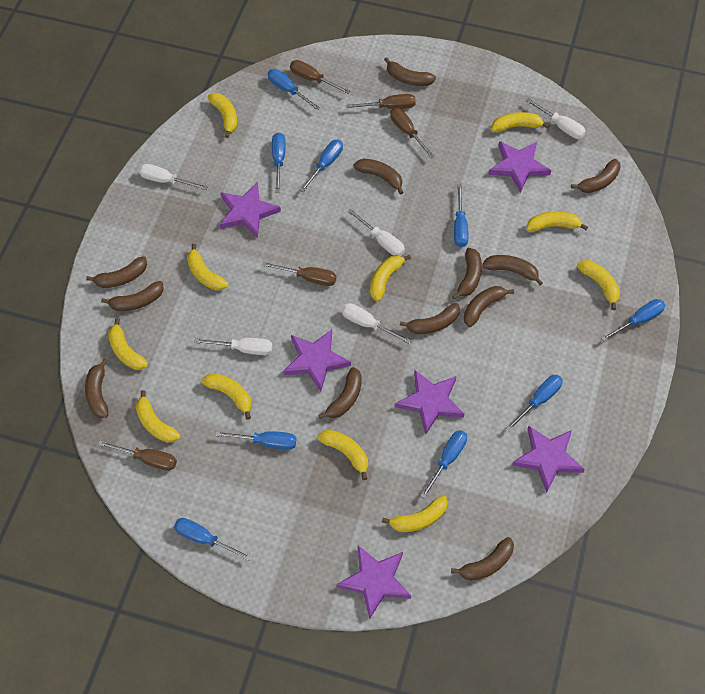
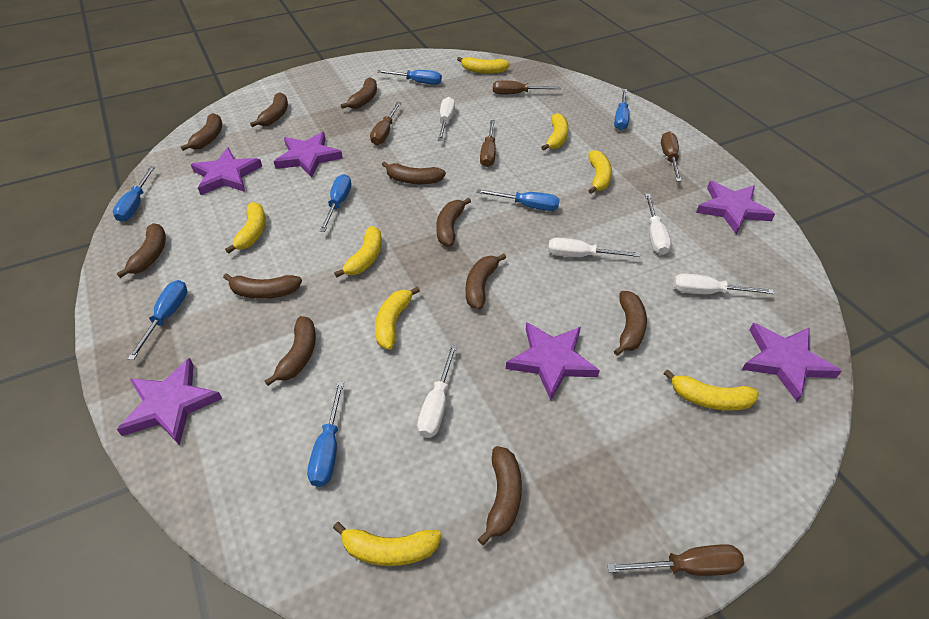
blue screwdriver: 9 -> 7
brown banana: 12 -> 11
yellow banana: 11 -> 8

